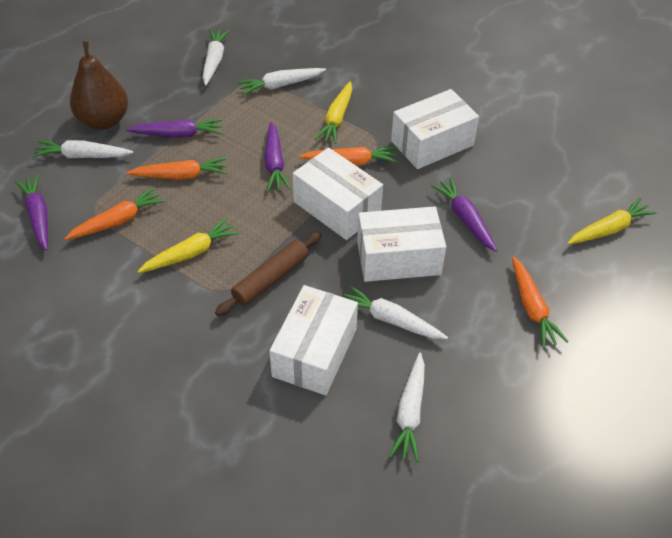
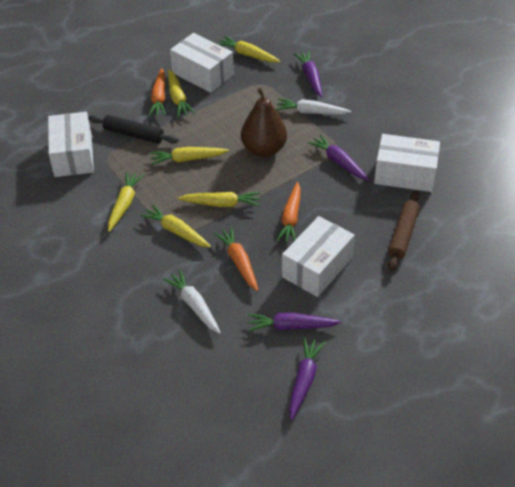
black rolling pin: 0 -> 1
orange carrot: 4 -> 3
white carrot: 5 -> 2
yellow carrot: 3 -> 6

